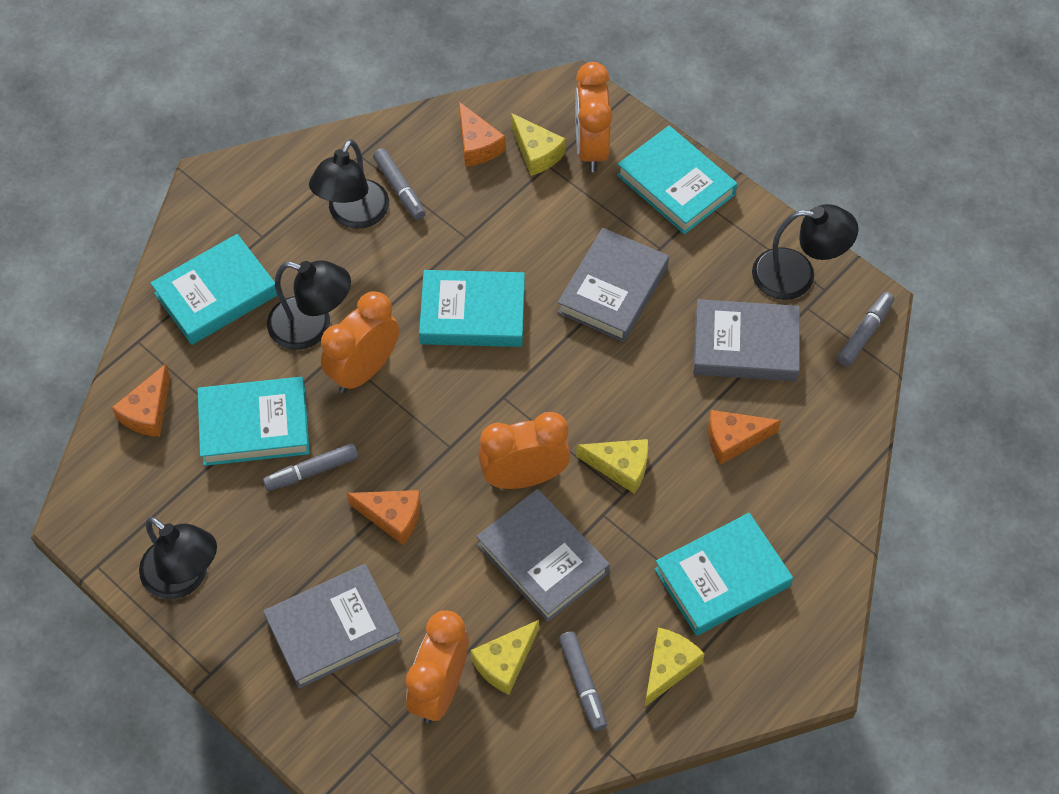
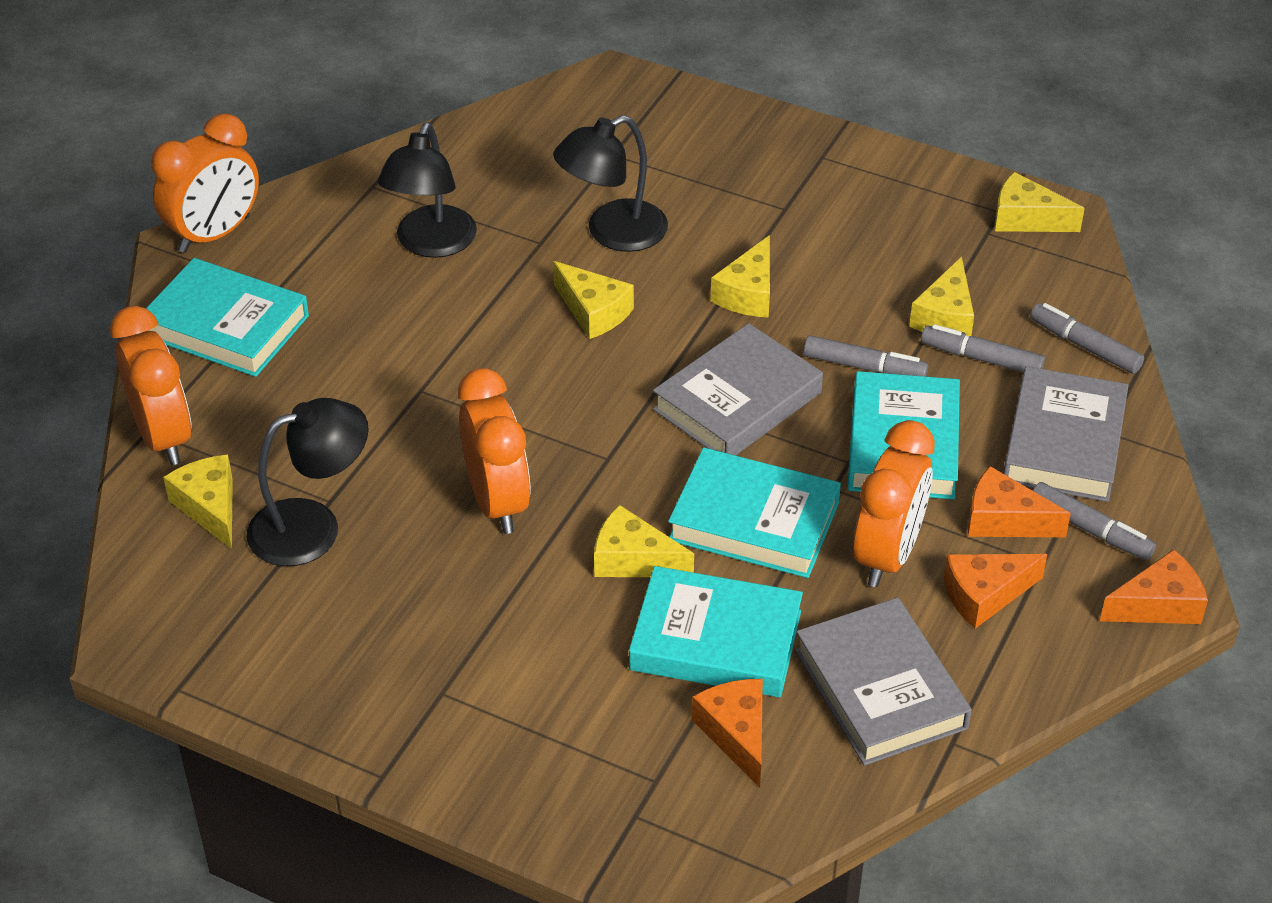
black lamp: 4 -> 3
grey book: 4 -> 3
turquoise book: 5 -> 4
yellow cheese: 4 -> 6

